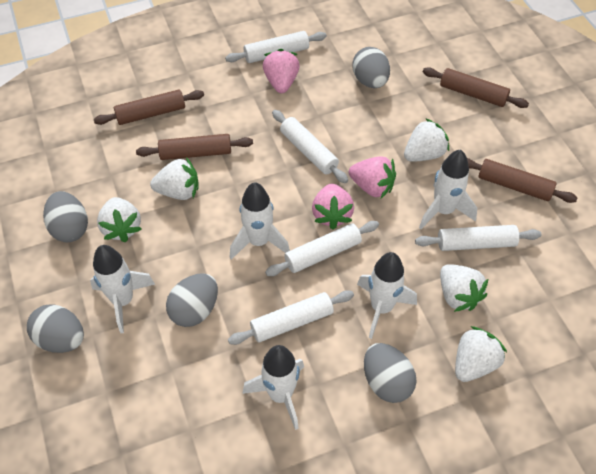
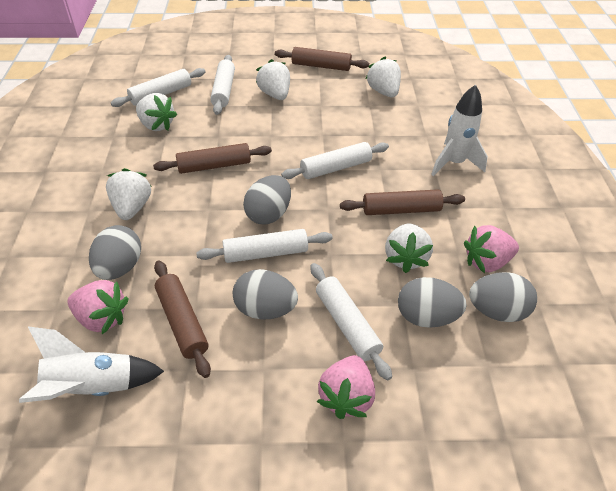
white rocket: 5 -> 2

